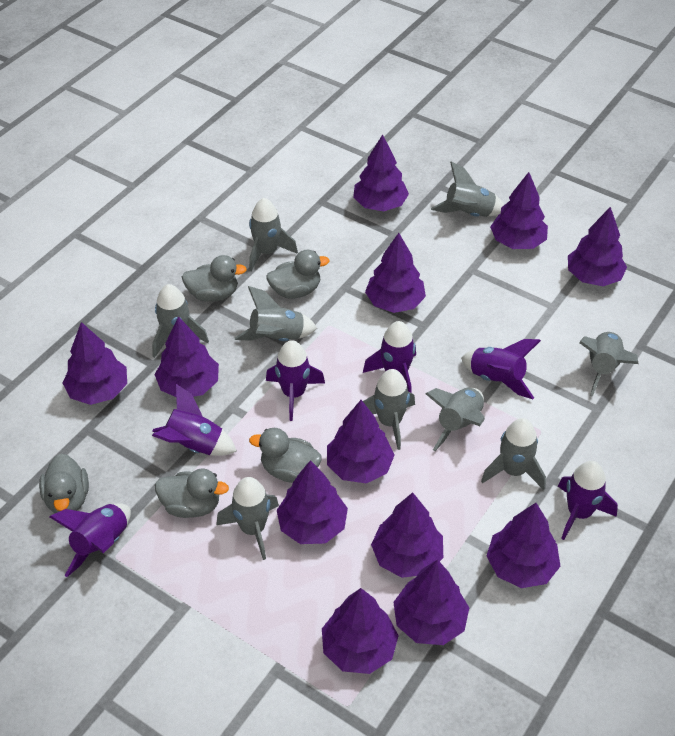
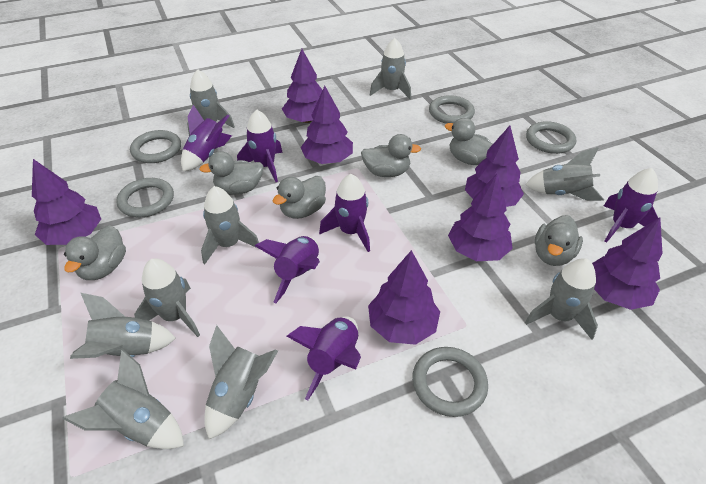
grey duck: 5 -> 6
grey ring: 0 -> 5
purple tree: 12 -> 7

